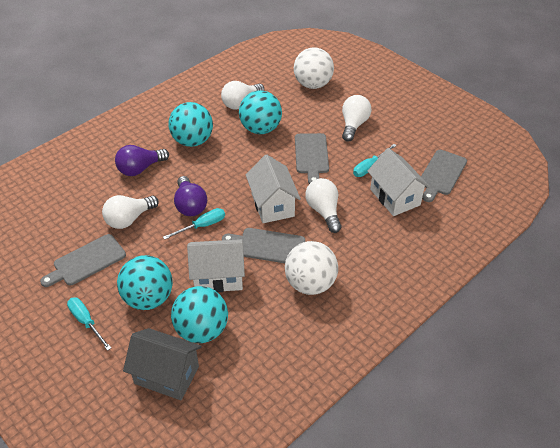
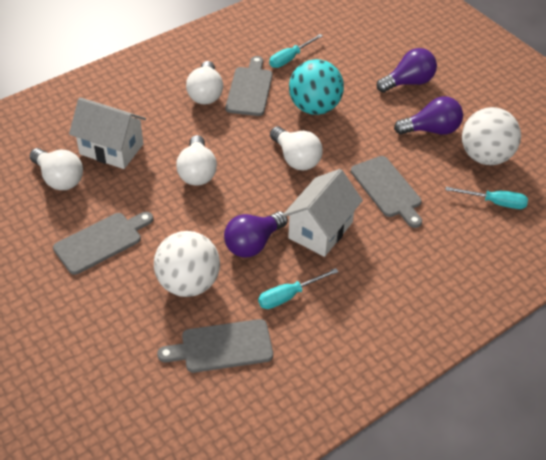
grey house: 1 -> 0
purple light bulb: 2 -> 3
turquoise ball: 4 -> 1
white house: 3 -> 2

